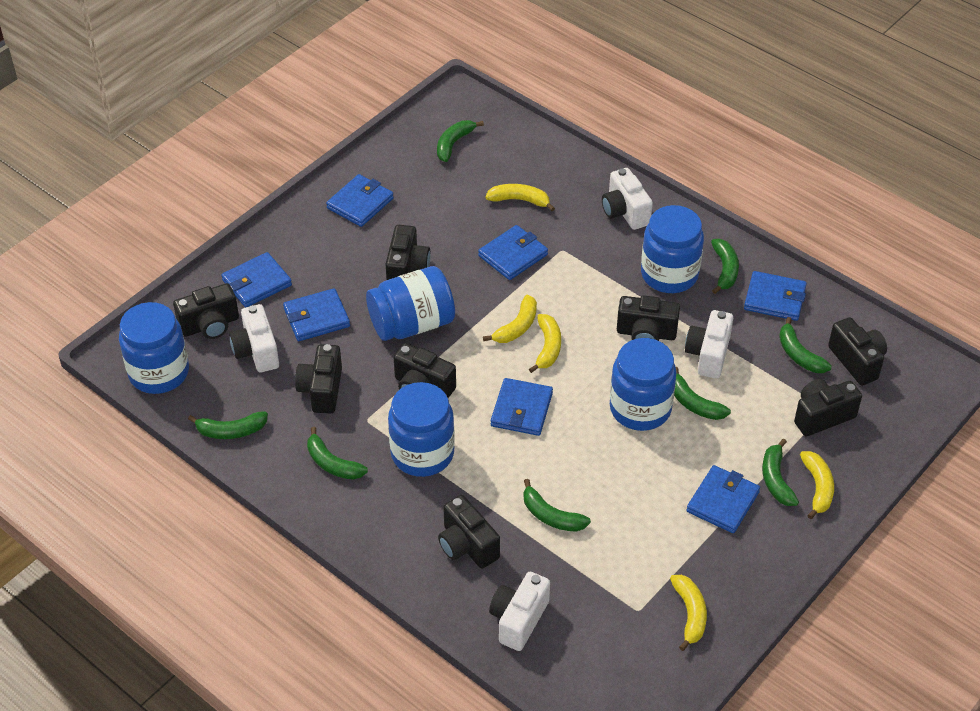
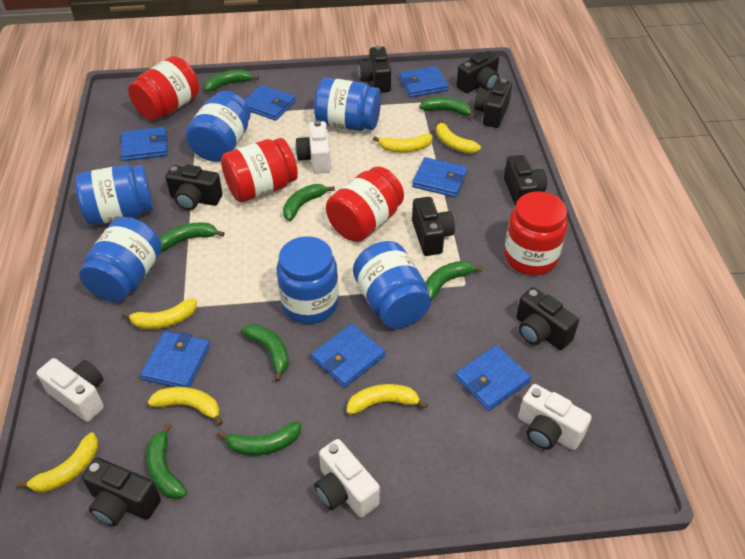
blue jar: 5 -> 6
red jar: 0 -> 4
yellow banana: 5 -> 6

